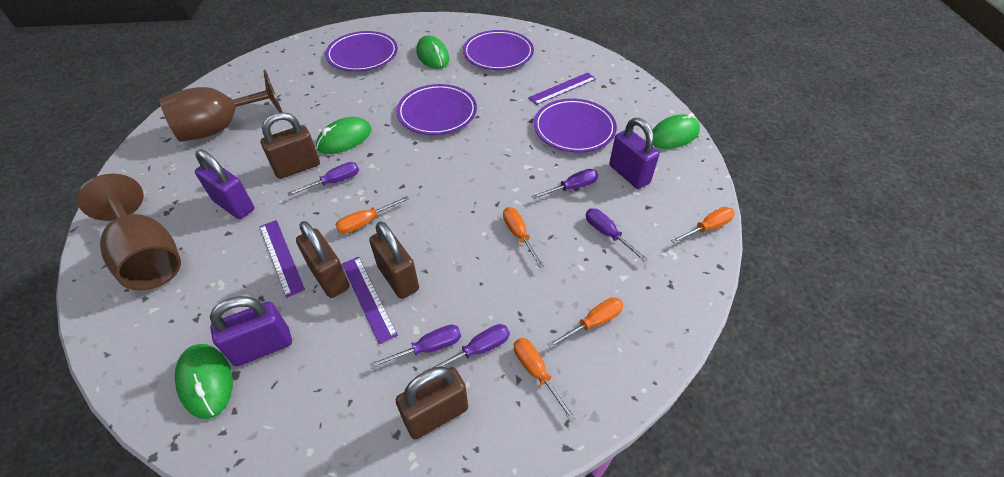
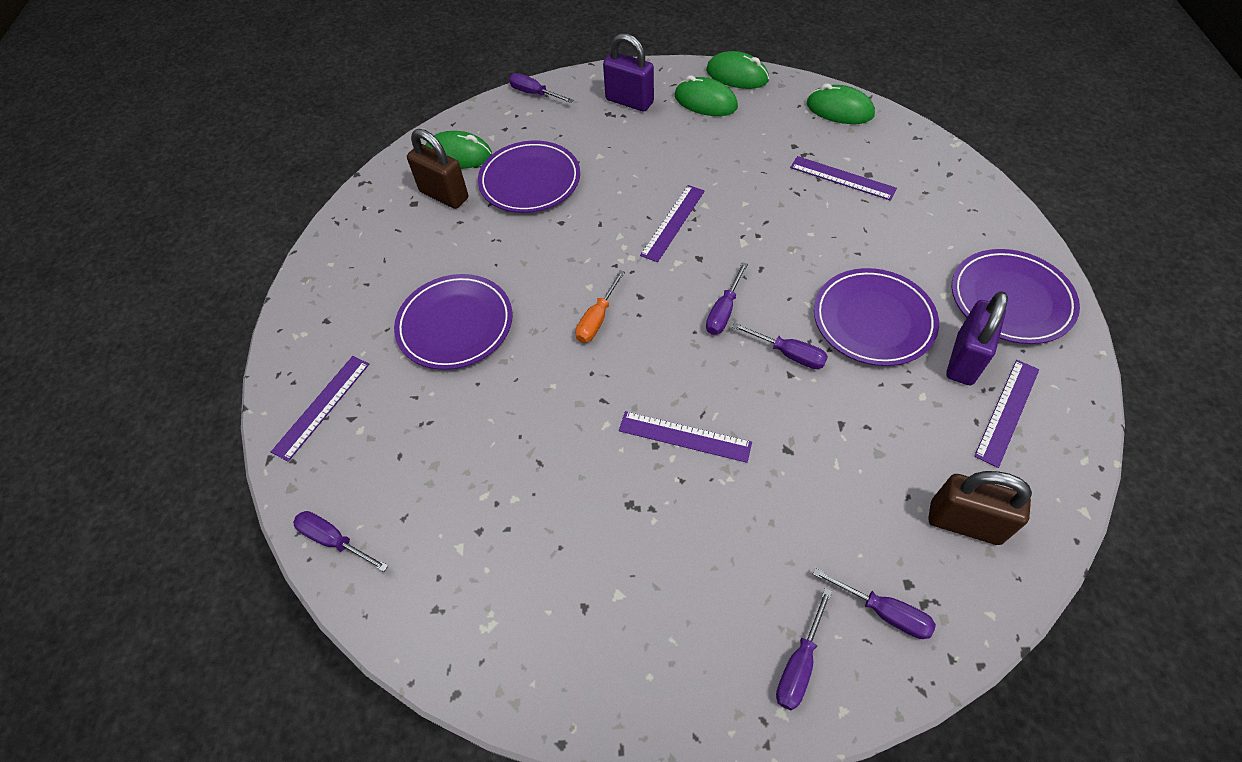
brown goblet: 2 -> 0
brown padlock: 4 -> 2
orange screwdriver: 5 -> 1
purple padlock: 3 -> 2
purple ruler: 3 -> 5
purple screwdriver: 5 -> 6

